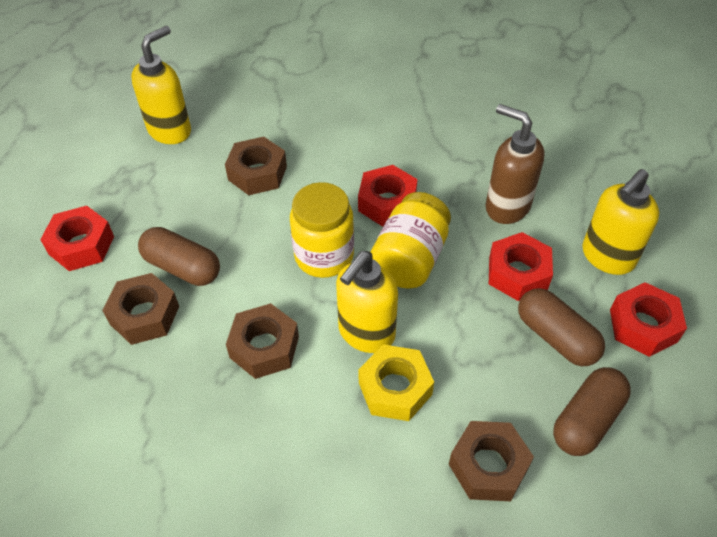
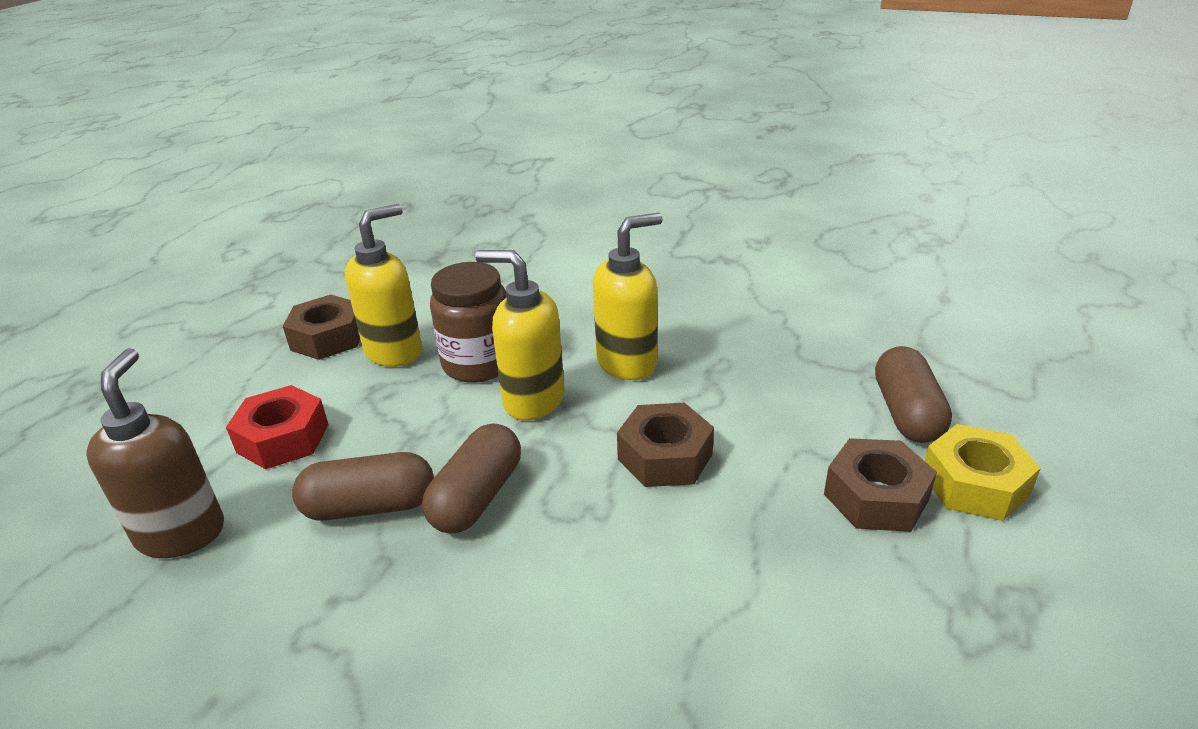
brown jar: 0 -> 1
brown nut: 4 -> 3
red nut: 4 -> 1
yellow jar: 2 -> 0

